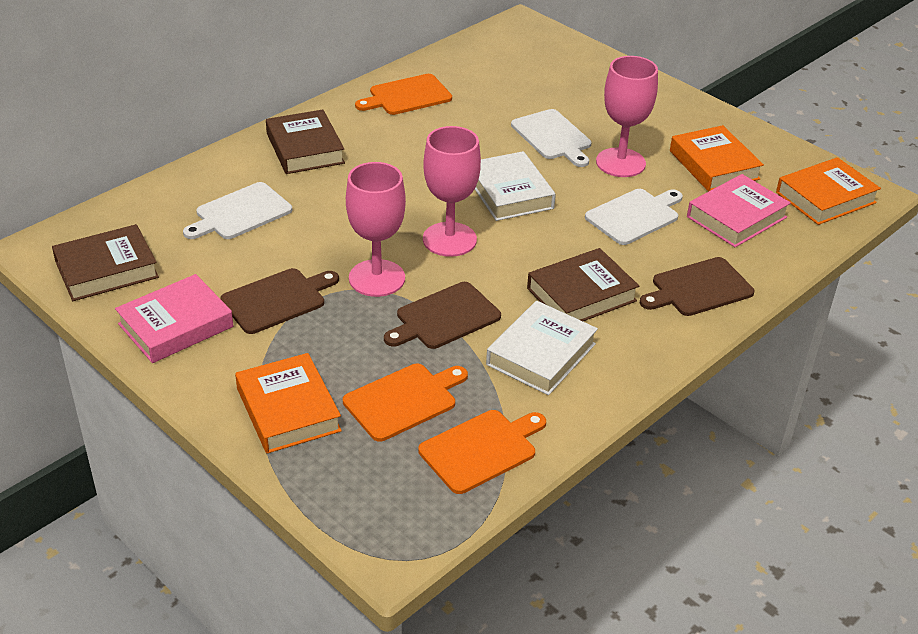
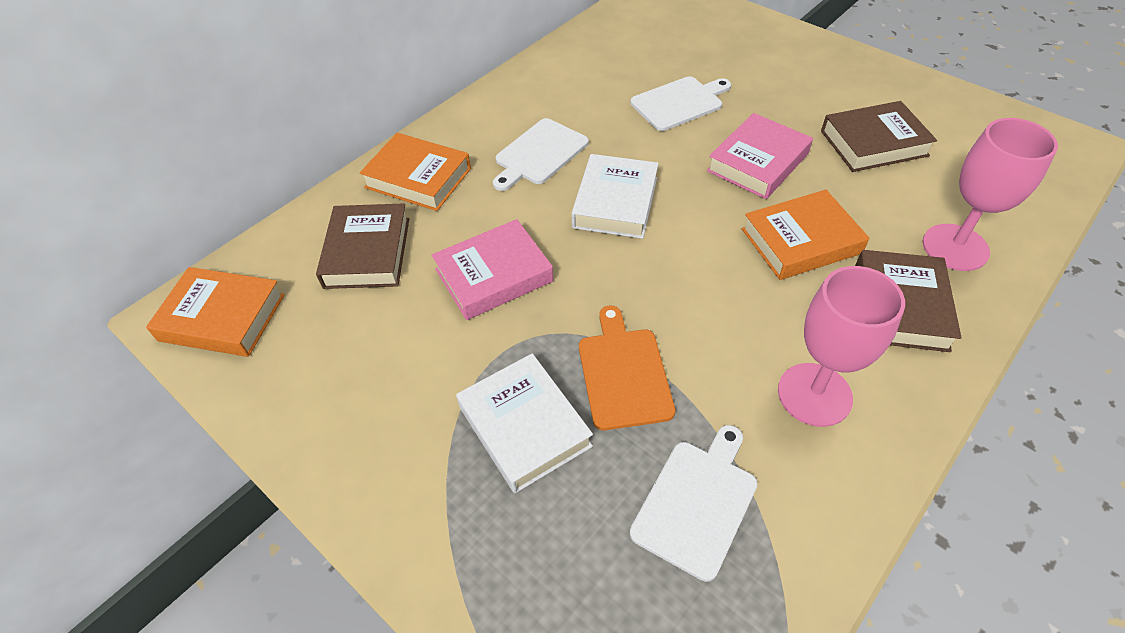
brown cutting board: 3 -> 0
orange cutting board: 3 -> 1
pink goblet: 3 -> 2

